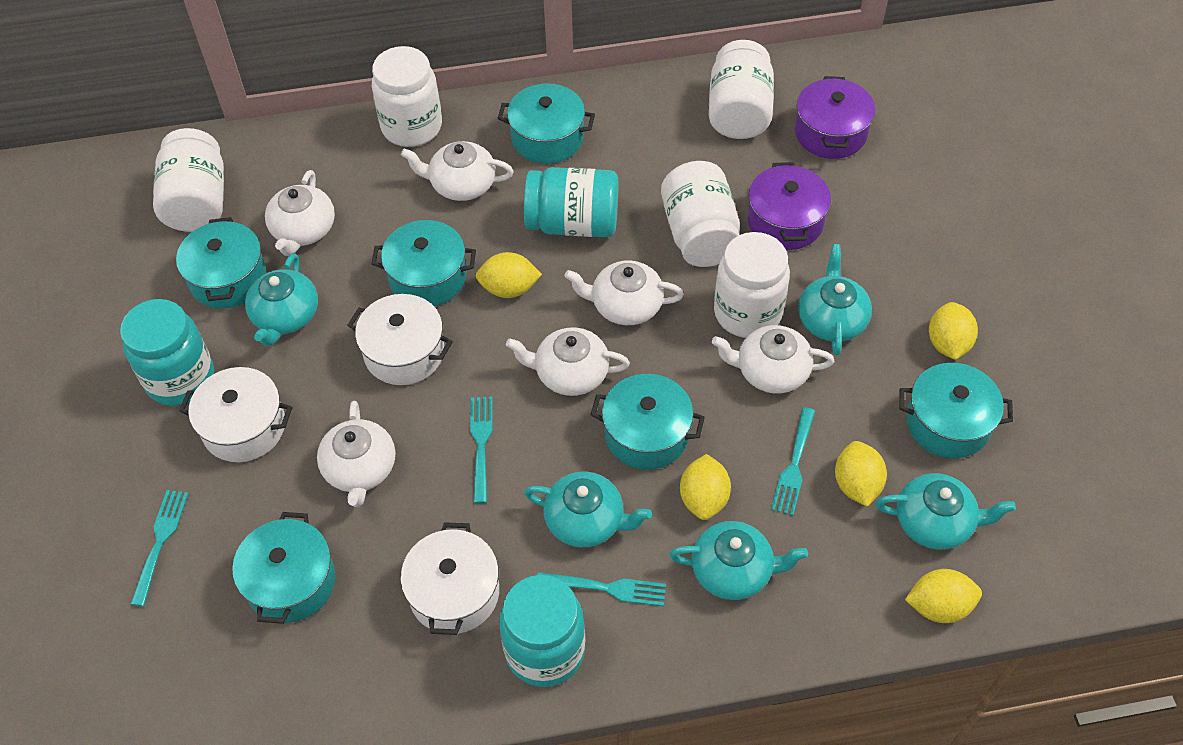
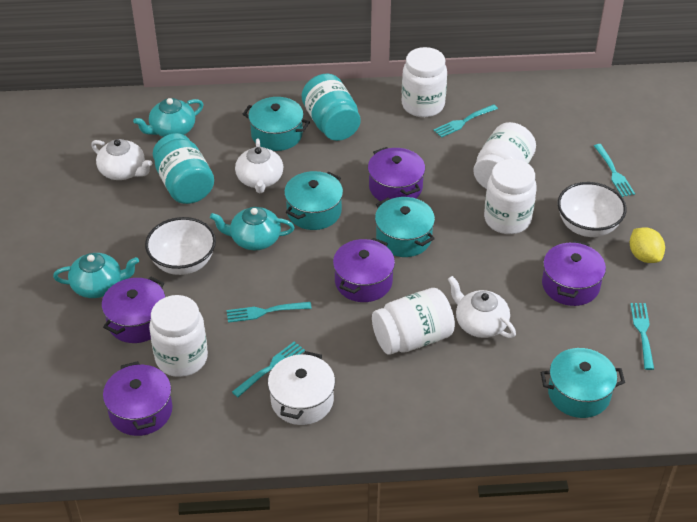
purple pot: 2 -> 5
turquoise fork: 4 -> 5
turquoise jar: 3 -> 2
turquoise pot: 6 -> 4
turquoise teapot: 5 -> 3
white bowl: 0 -> 2
white pot: 3 -> 1
white teapot: 6 -> 3
yellow lemon: 5 -> 1

